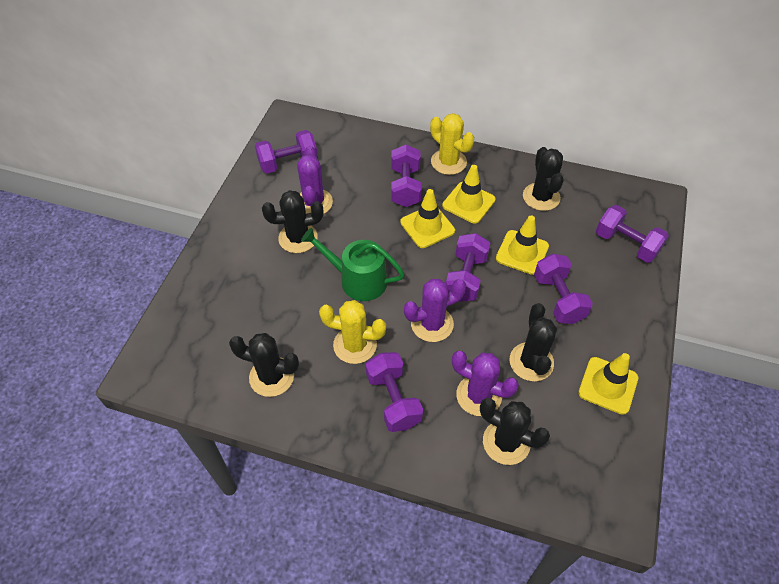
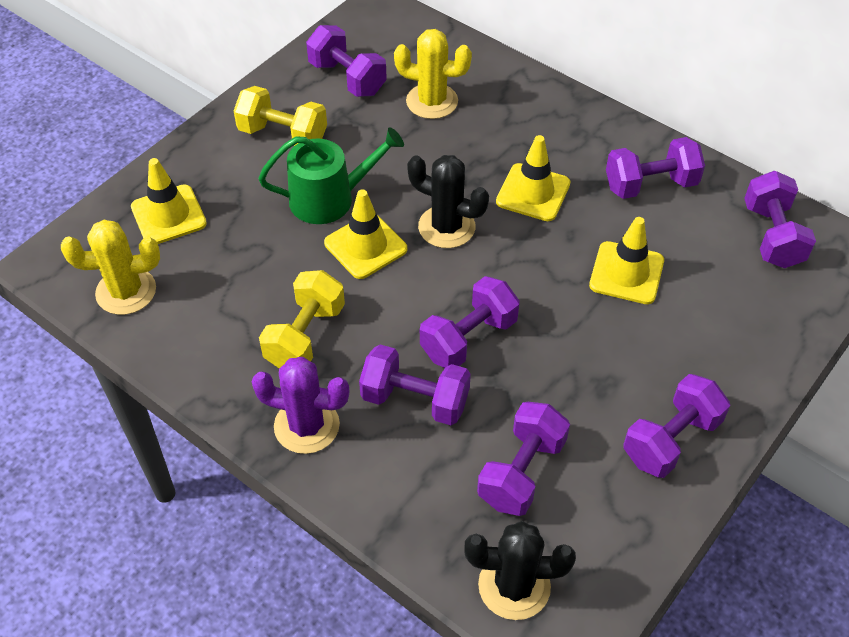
black cactus: 5 -> 2
purple cactus: 3 -> 1
purple dumbbell: 6 -> 7
yellow dumbbell: 0 -> 2

